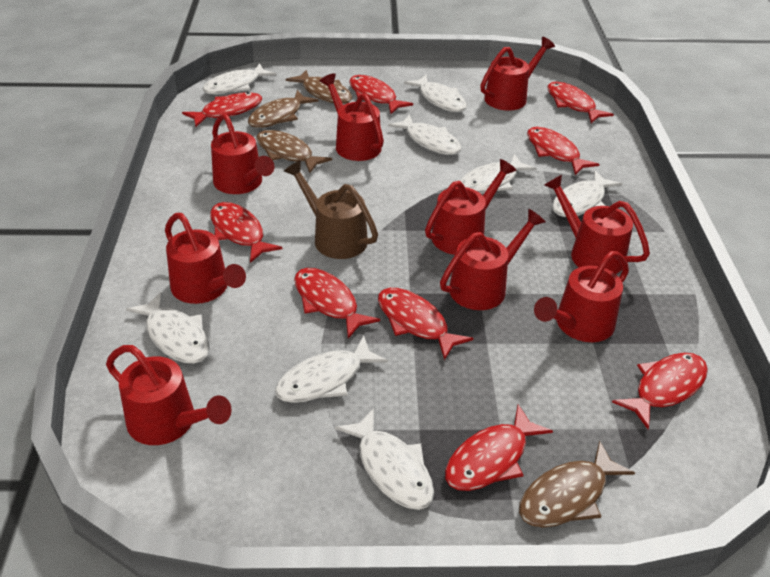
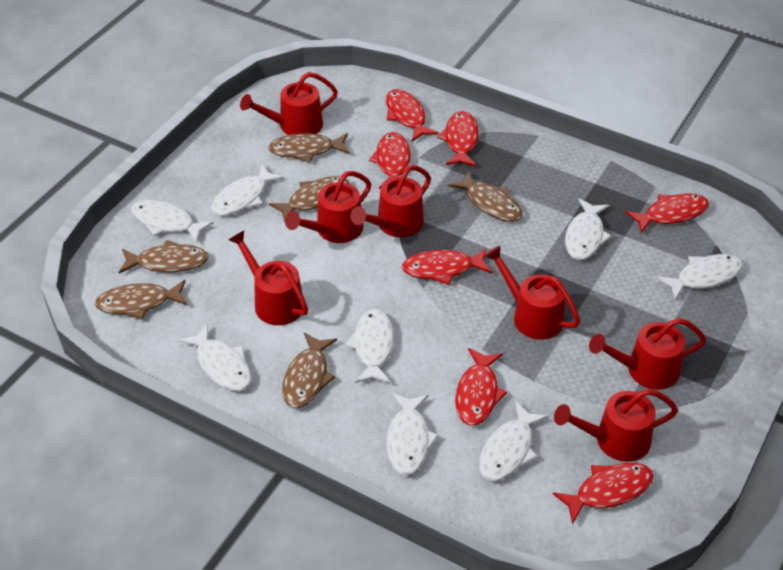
brown fish: 4 -> 6
brown watering can: 1 -> 0
red fish: 9 -> 7
red watering can: 9 -> 7

